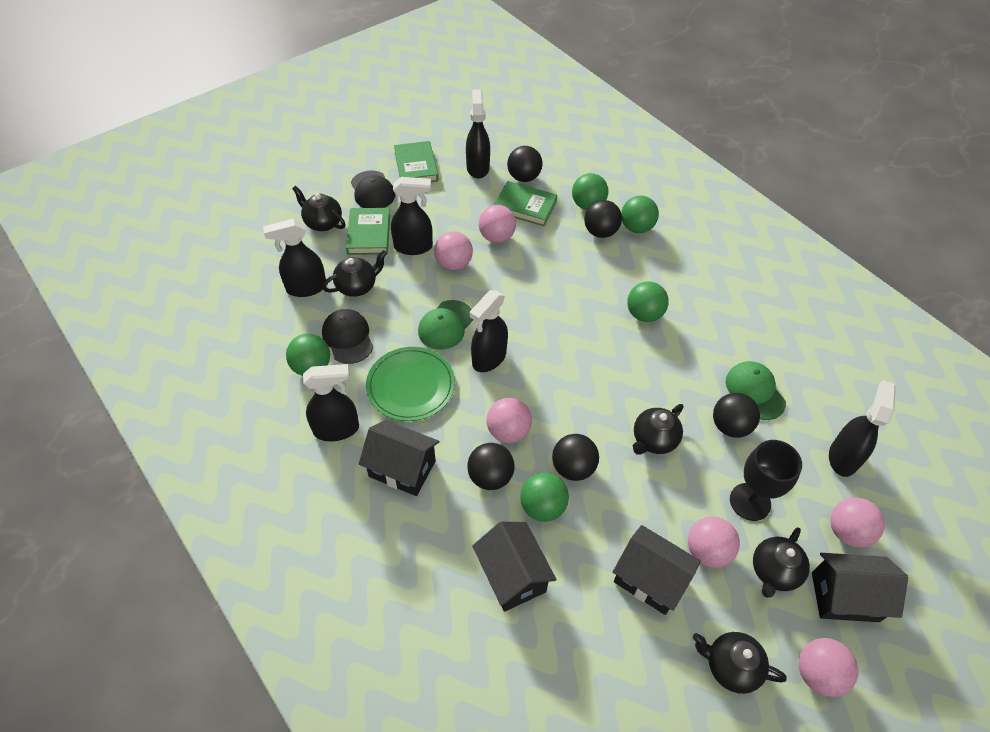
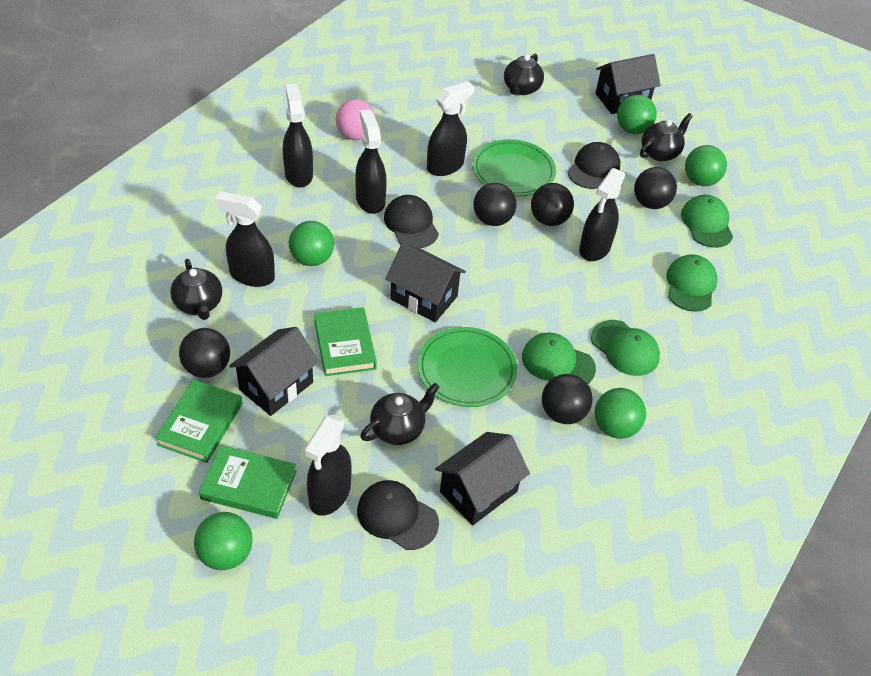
black cap: 2 -> 3
black goblet: 1 -> 0
black teapot: 5 -> 4
green cap: 2 -> 4
green plate: 1 -> 2
pink ball: 6 -> 1

